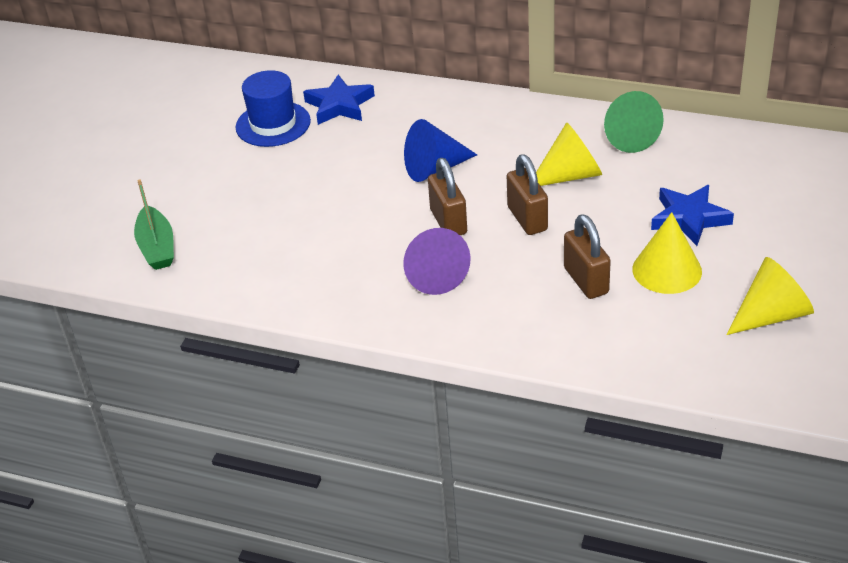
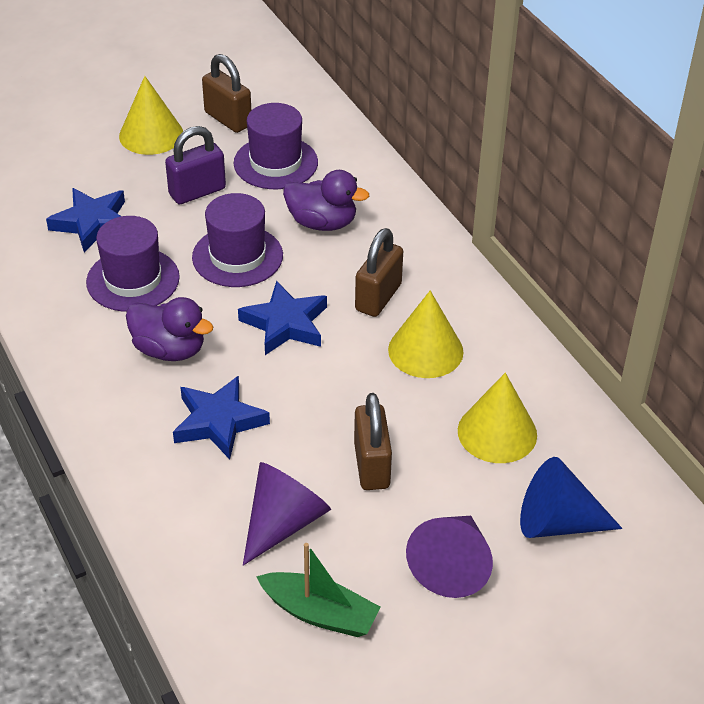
blue hat: 1 -> 0
blue star: 2 -> 3
green cone: 1 -> 0
purple cone: 1 -> 2
purple duck: 0 -> 2
purple hat: 0 -> 3
purple padlock: 0 -> 1

